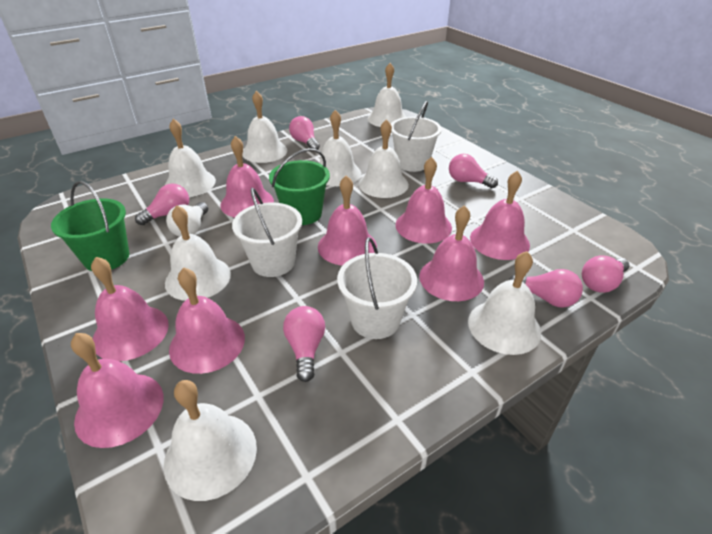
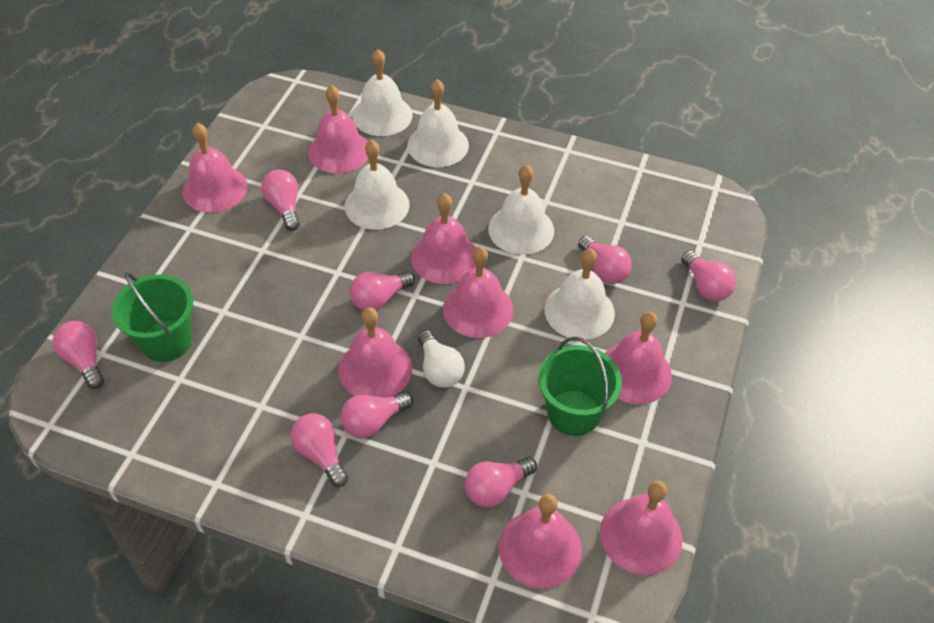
pink light bulb: 6 -> 8
white bell: 8 -> 5
white bucket: 3 -> 0

